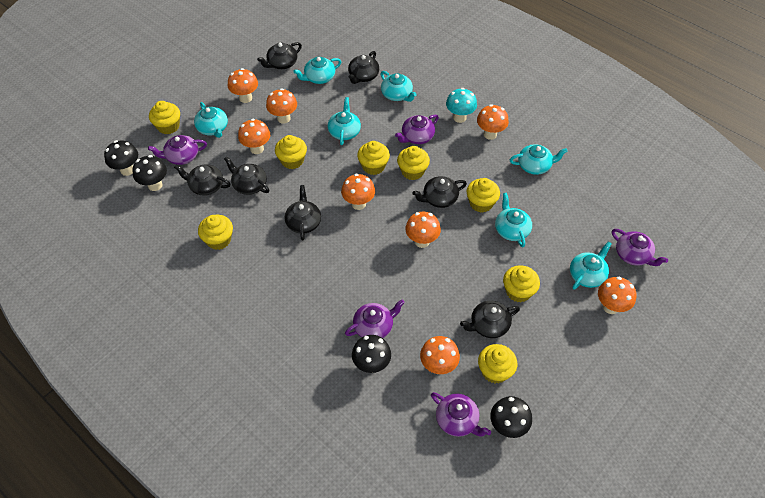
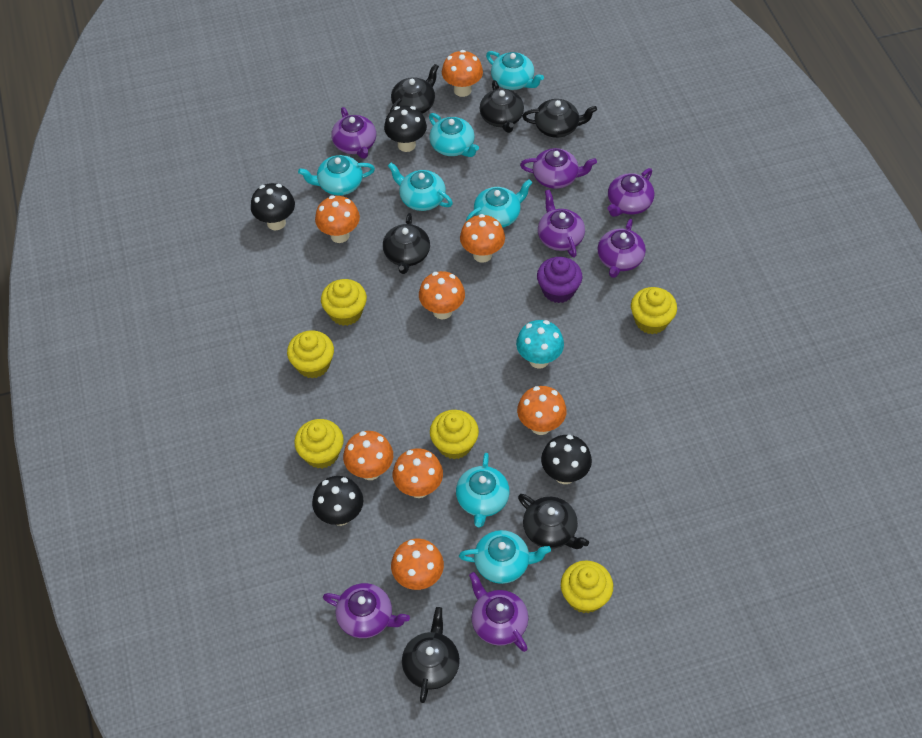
black teapot: 7 -> 6
purple cupcake: 0 -> 1
purple teapot: 5 -> 7
yellow cupcake: 8 -> 6

